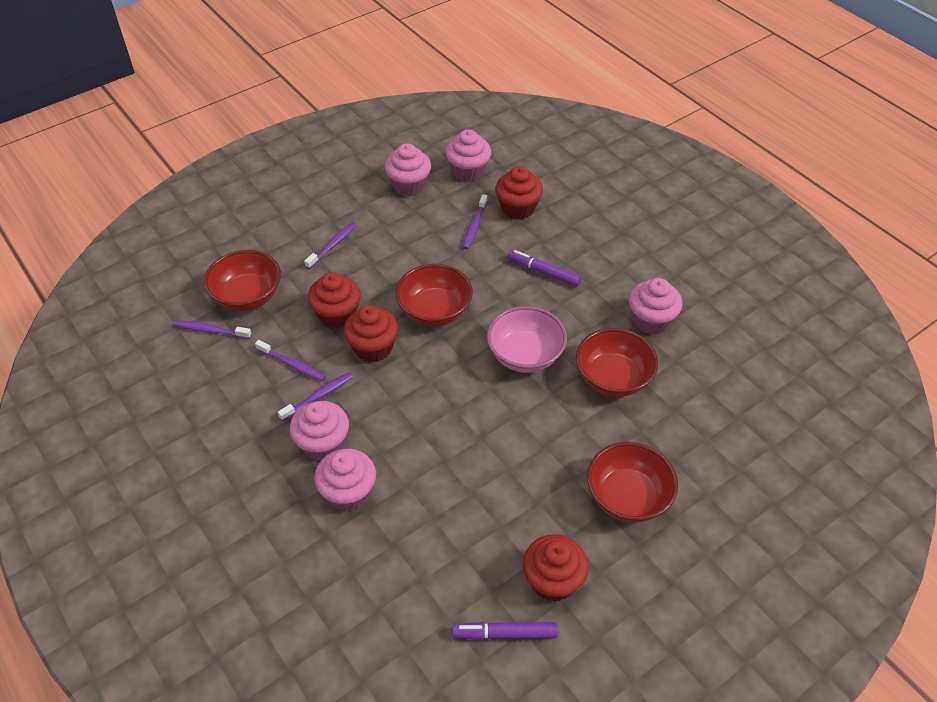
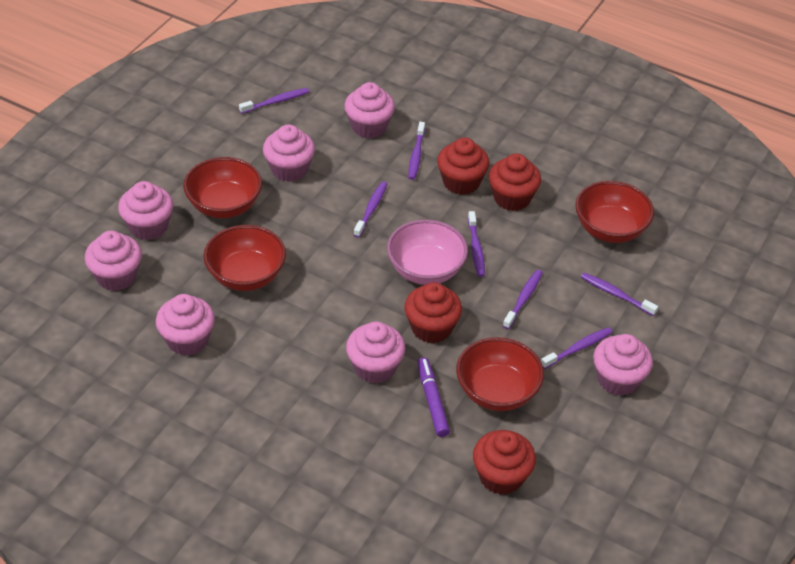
pink cupcake: 5 -> 7
purple marker: 2 -> 1
purple toothbrush: 5 -> 7

